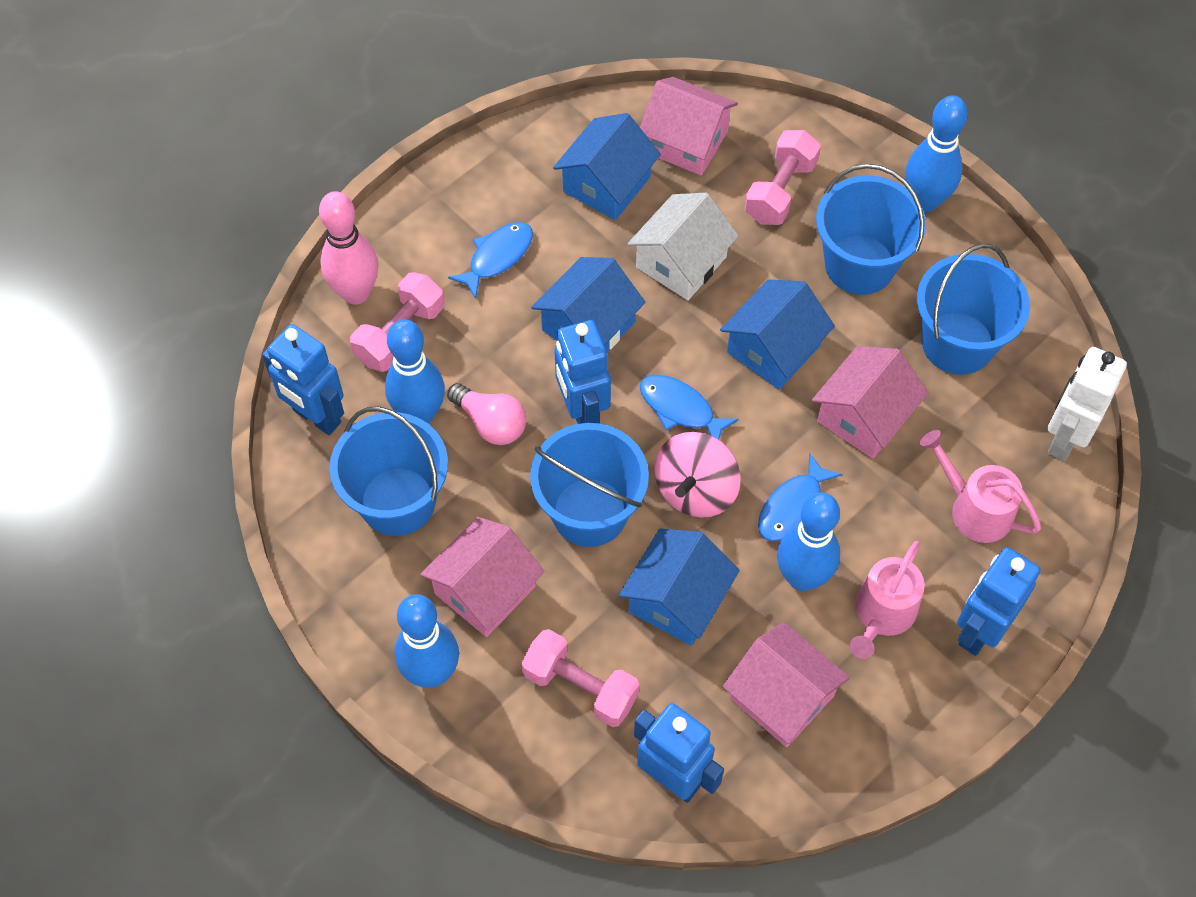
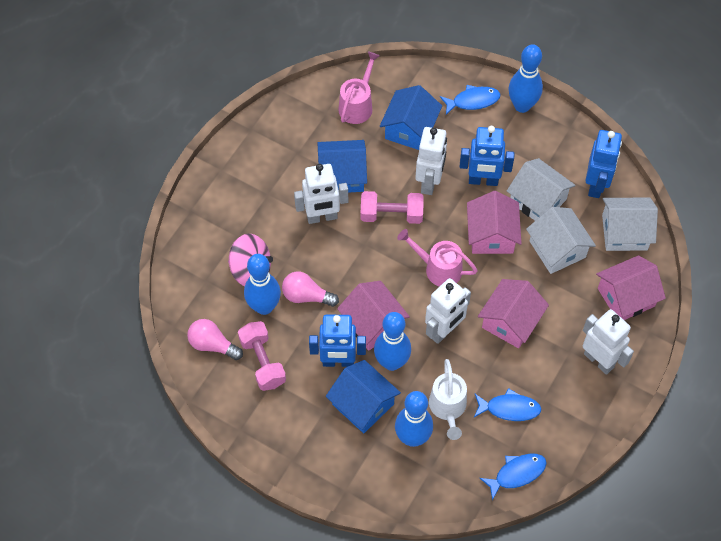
blue bucket: 4 -> 0
blue house: 4 -> 3
blue robot: 4 -> 3
pink bowling pin: 1 -> 0
pink dumbbell: 3 -> 2
pink light bulb: 1 -> 2
white house: 1 -> 3
white robot: 1 -> 4
white watering can: 0 -> 1

